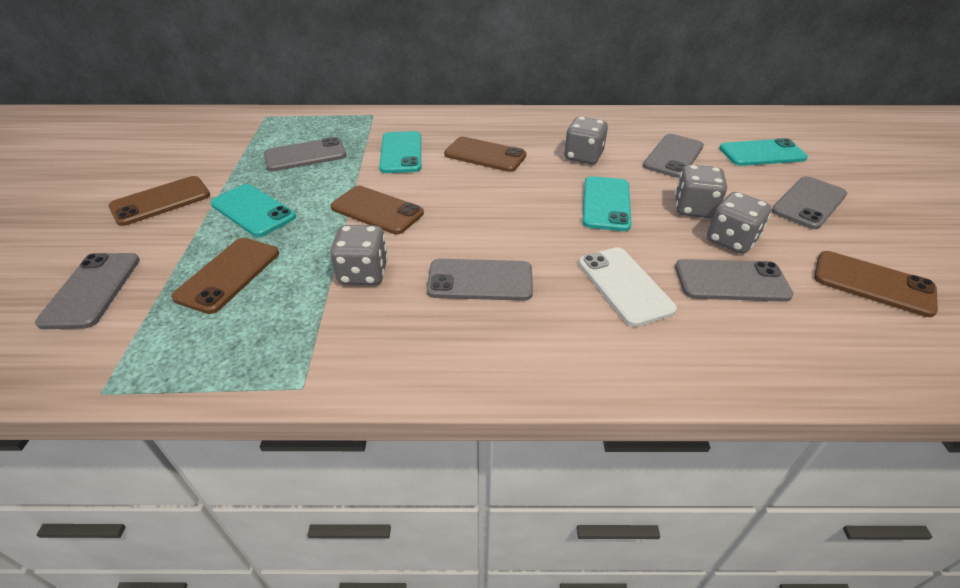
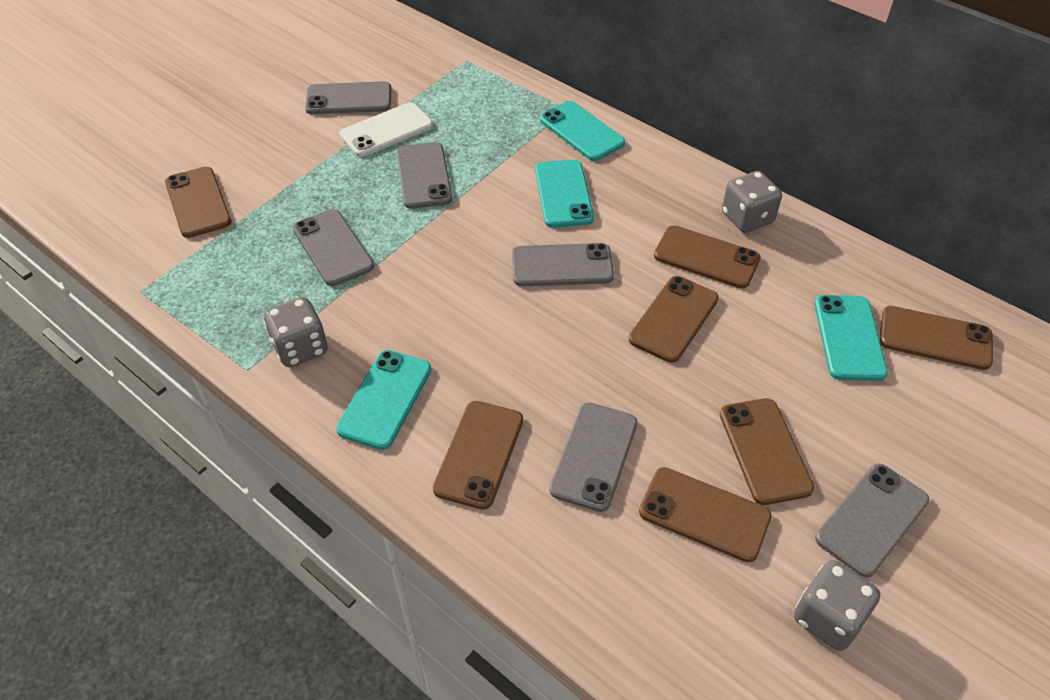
brown phone: 5 -> 7
grey dice: 4 -> 3

